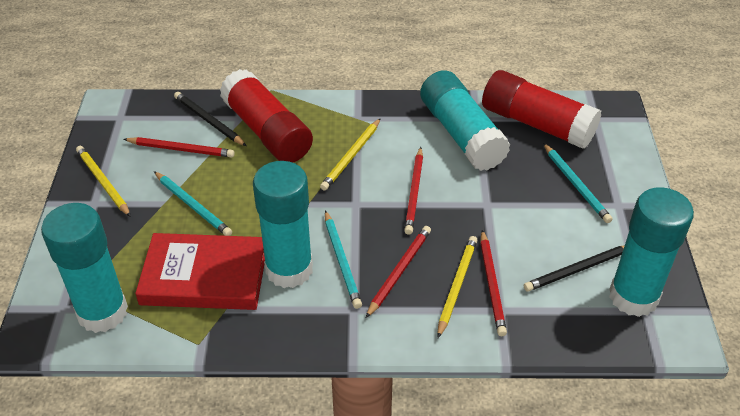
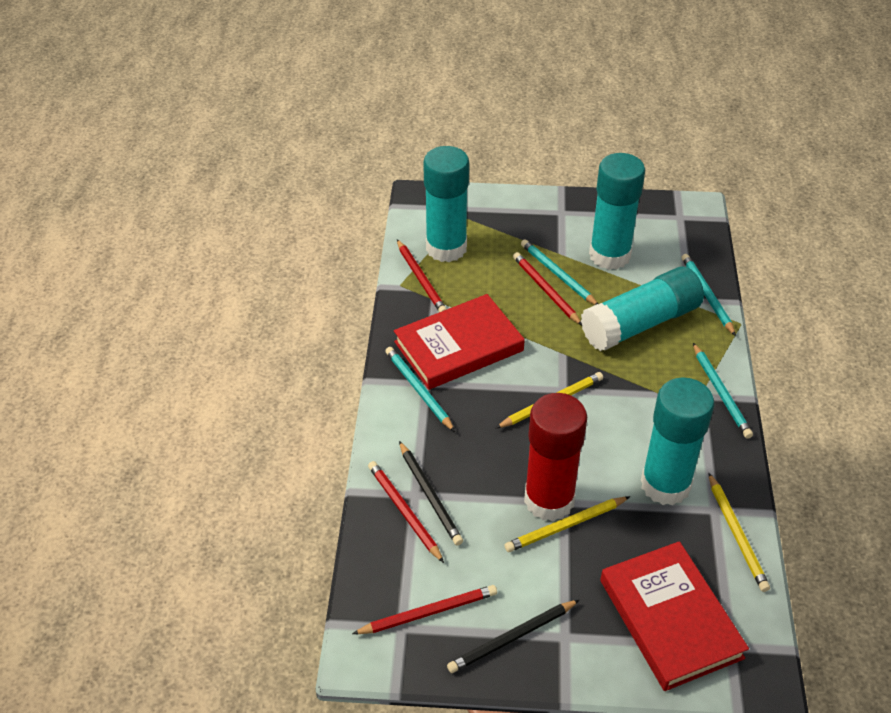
red book: 1 -> 2
red glue stick: 2 -> 1
turquoise pencil: 3 -> 4

